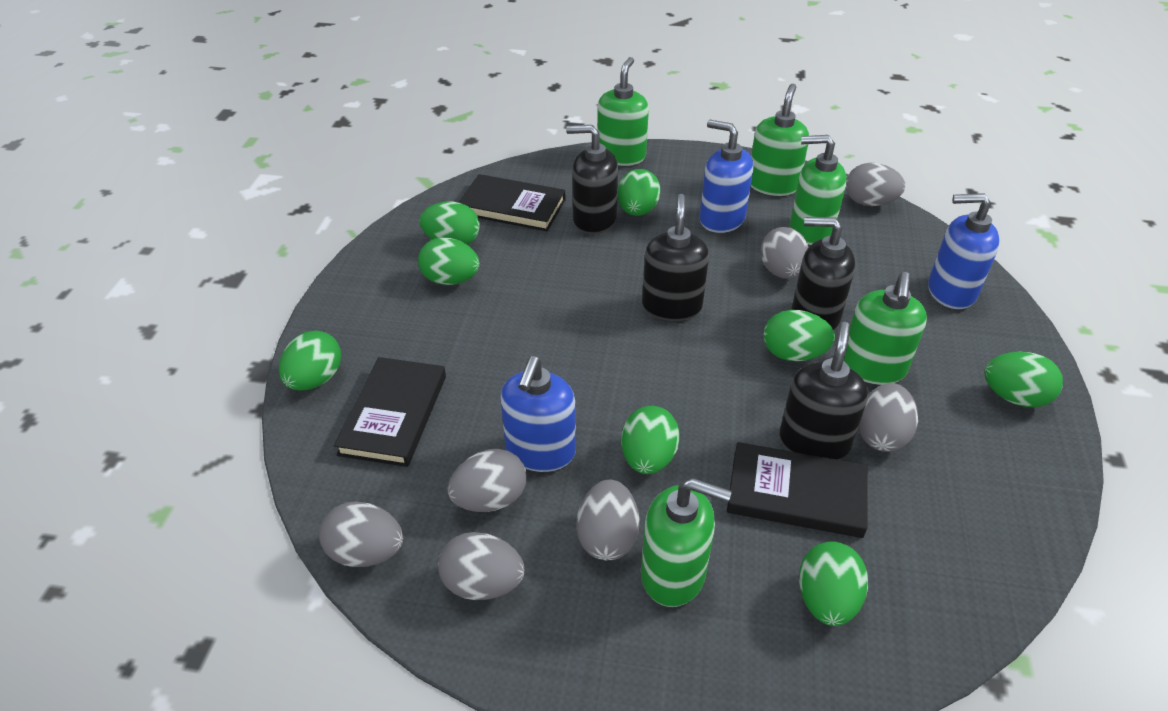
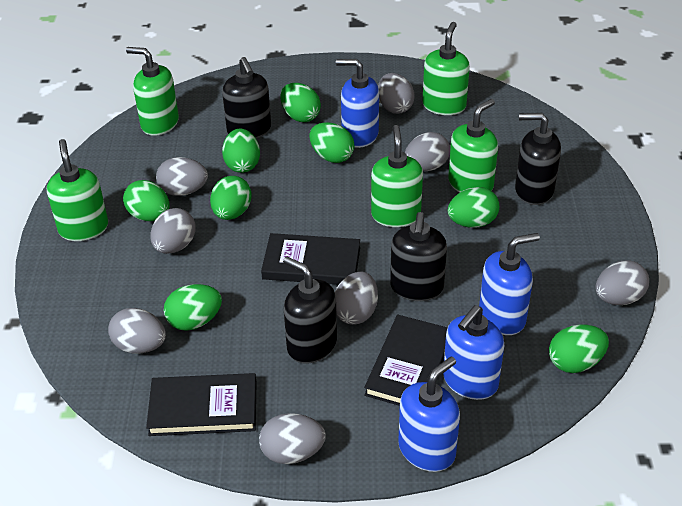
blue soap dispenser: 3 -> 4
grey egg: 7 -> 8

